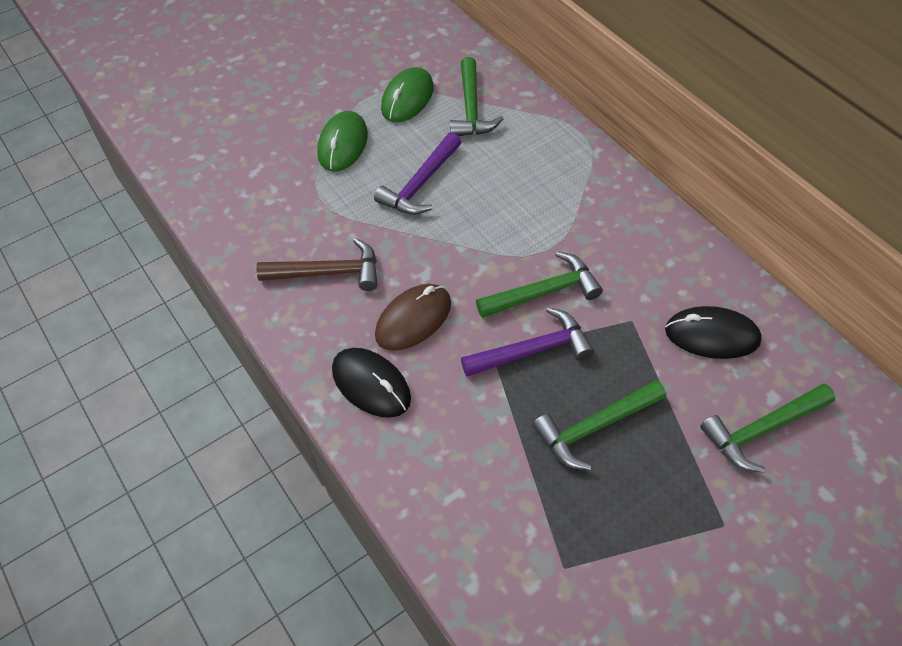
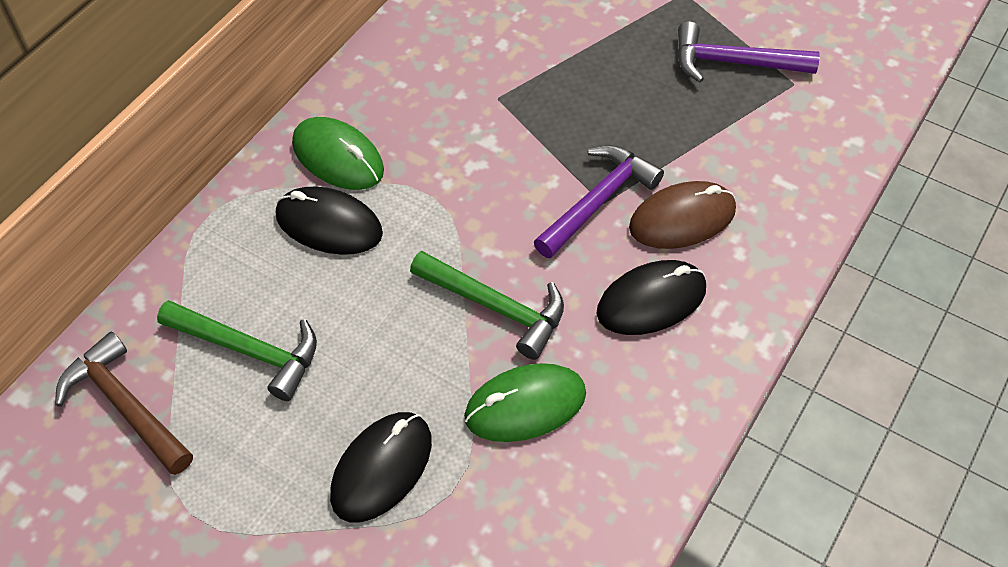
black mouse: 2 -> 3
green hammer: 4 -> 2

